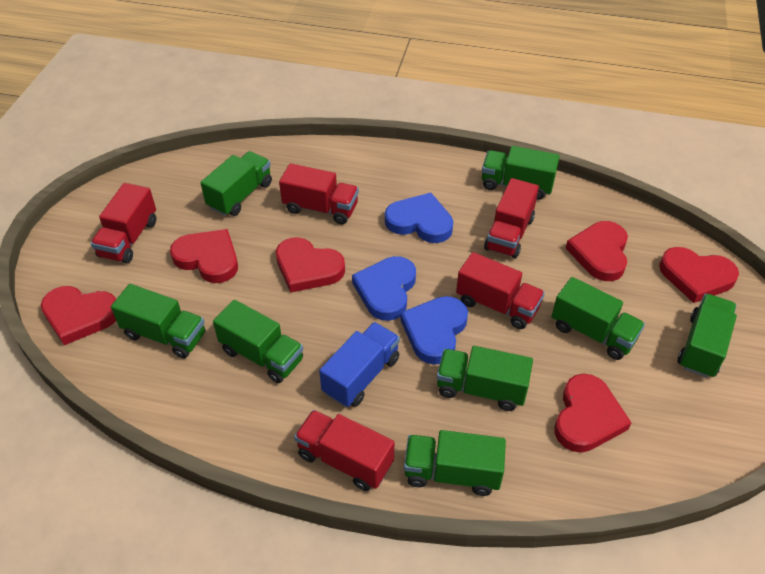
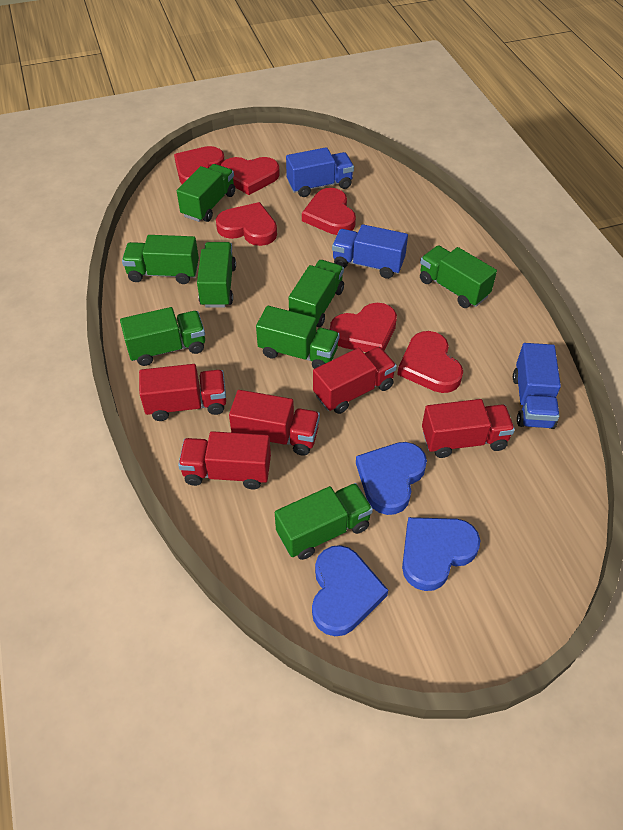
blue truck: 1 -> 3

